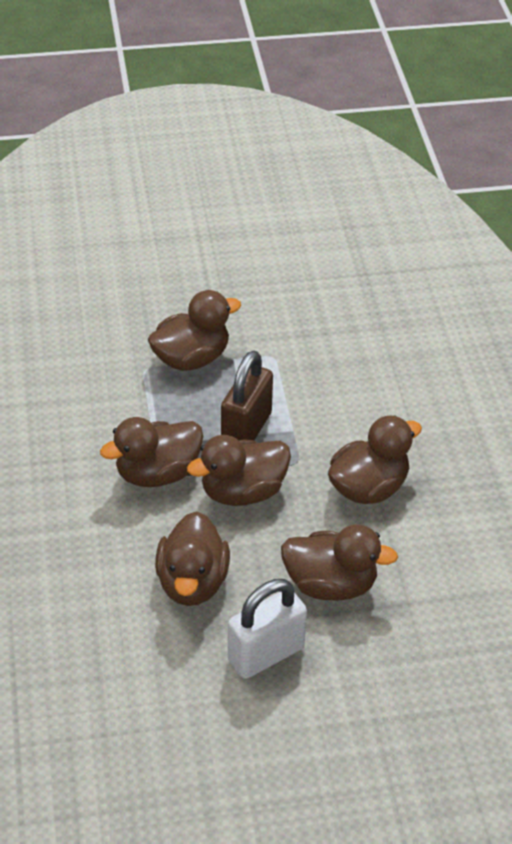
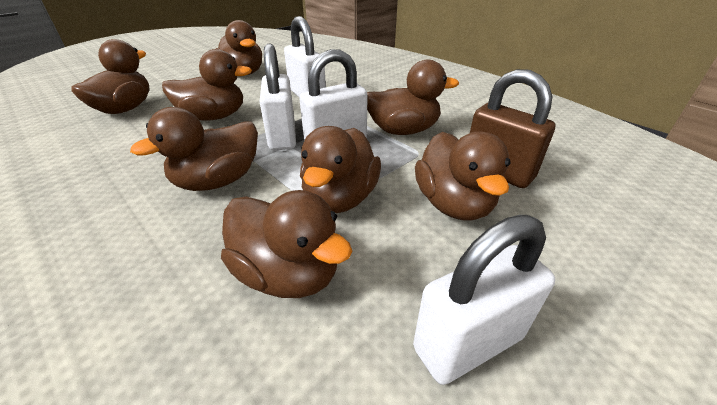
brown duck: 6 -> 8
white padlock: 1 -> 4

